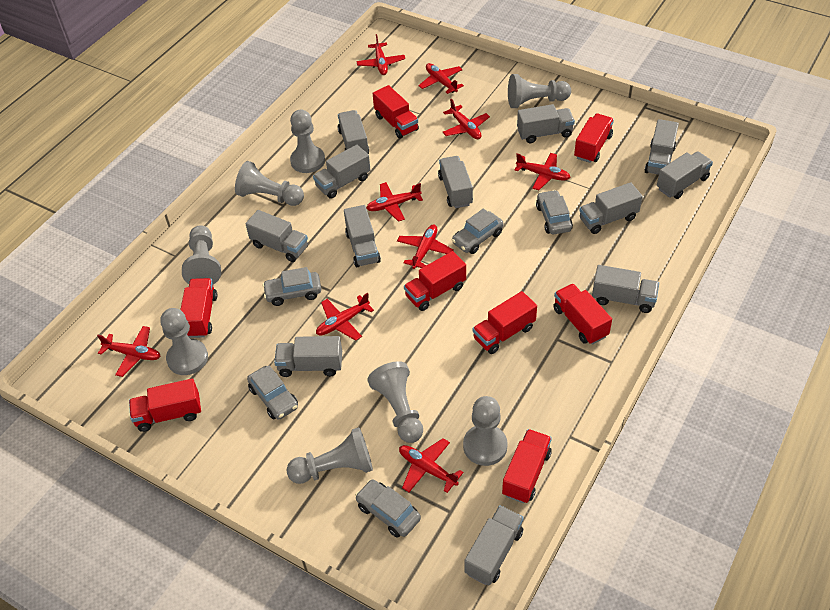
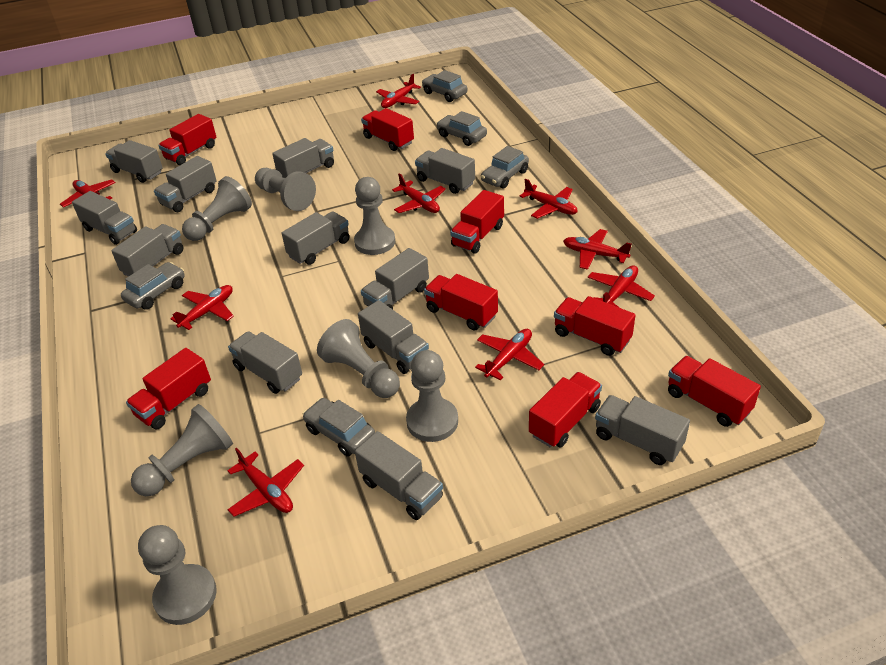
grey pawn: 8 -> 7

